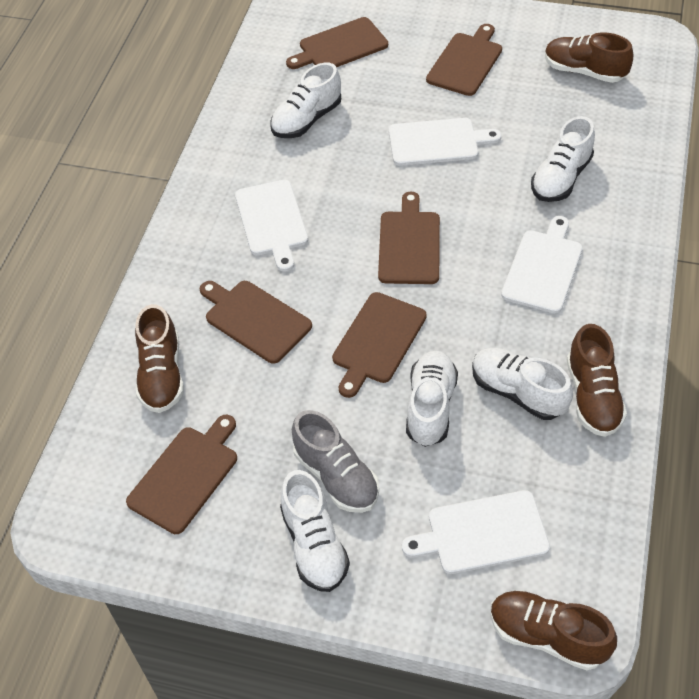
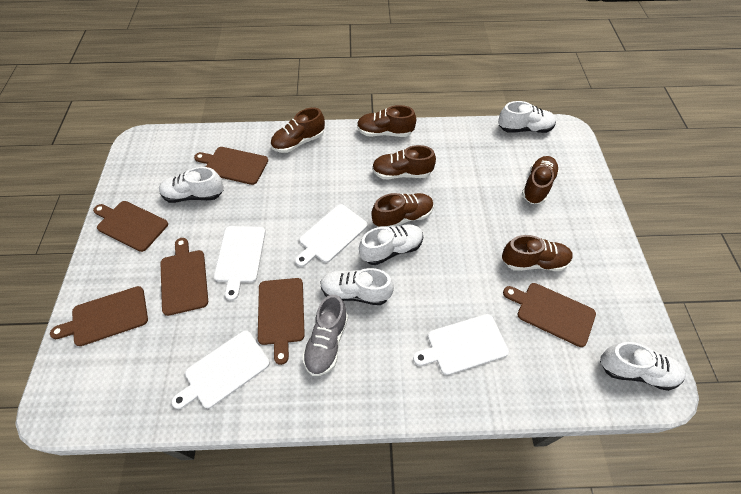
brown shoe: 4 -> 6

